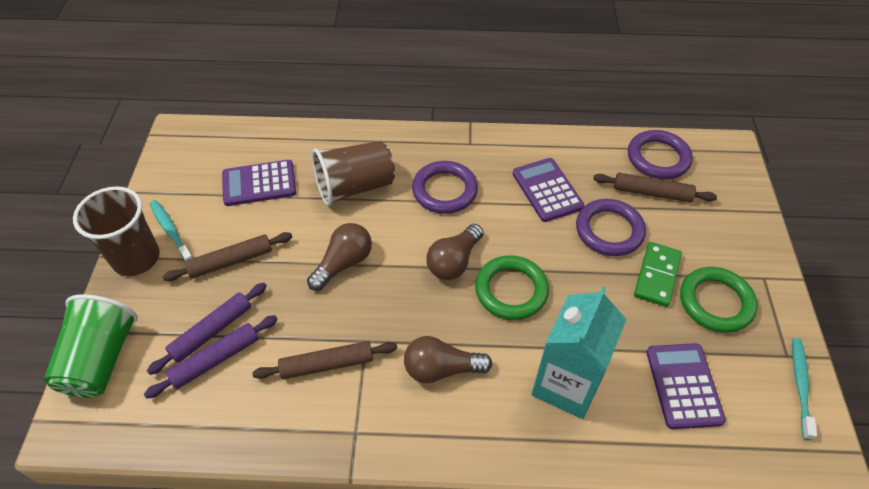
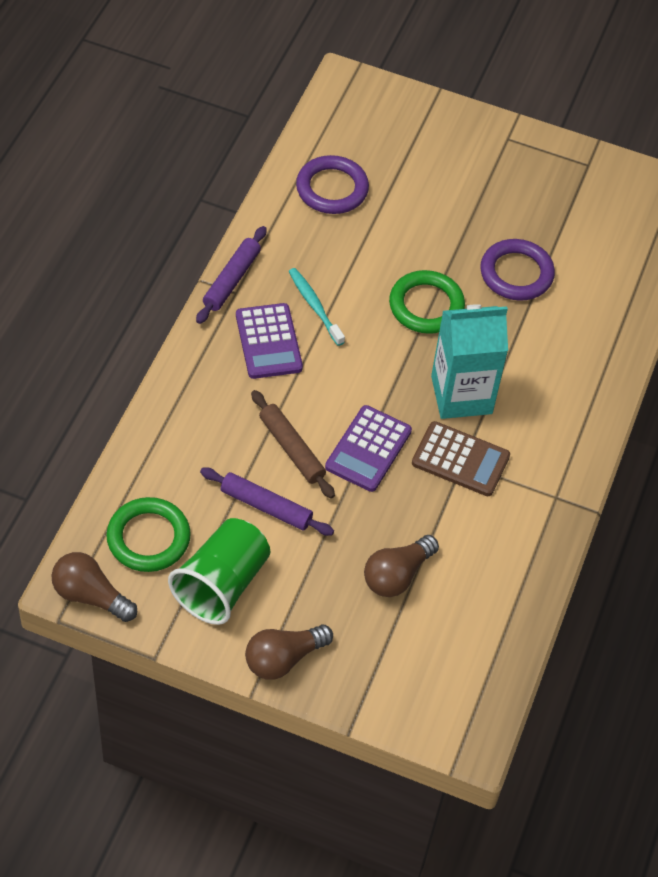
brown calculator: 0 -> 1
brown cup: 2 -> 0
brown rolling pin: 3 -> 1
green domino: 1 -> 0
purple calculator: 3 -> 2
purple ring: 3 -> 2
turquoise toothbrush: 2 -> 1

